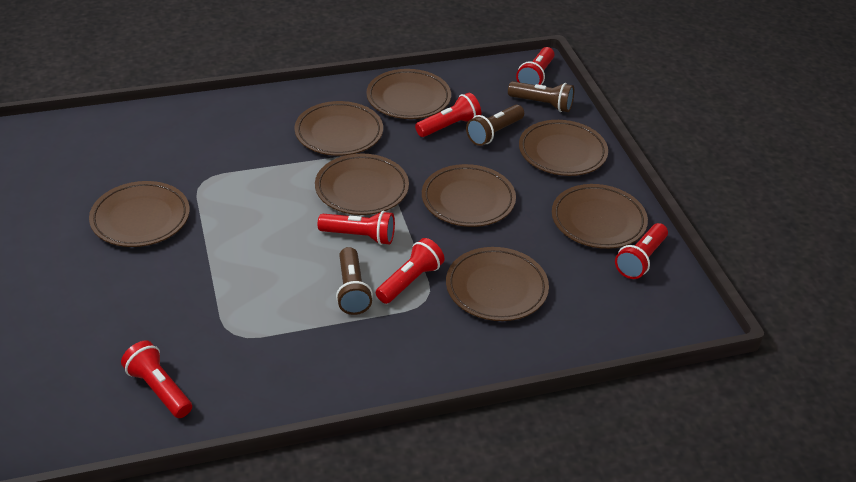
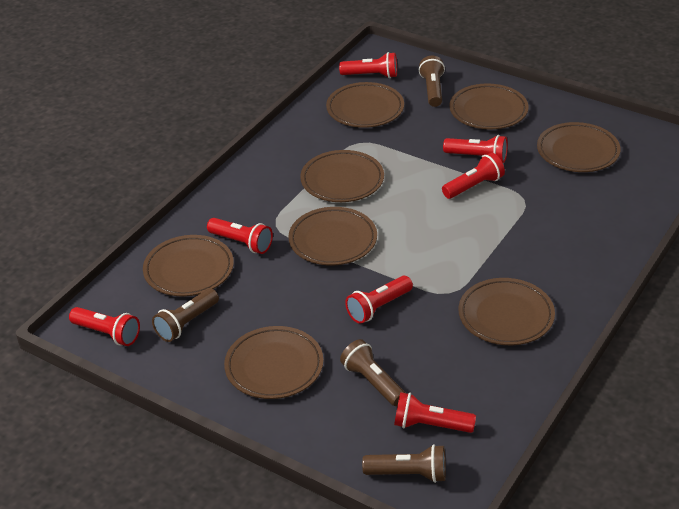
brown flashlight: 3 -> 4
red flashlight: 6 -> 7

